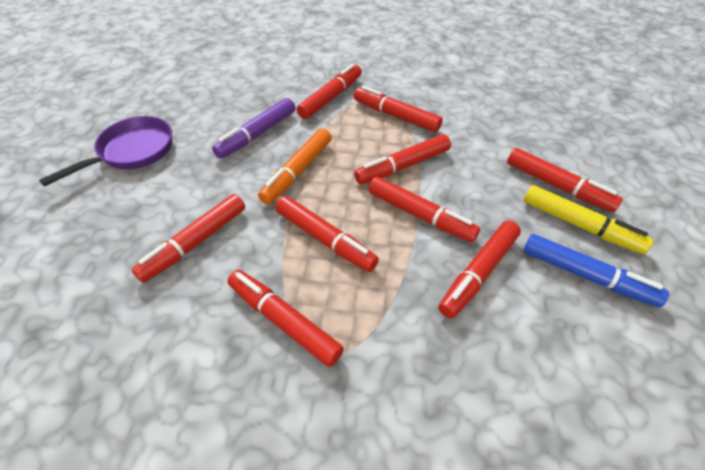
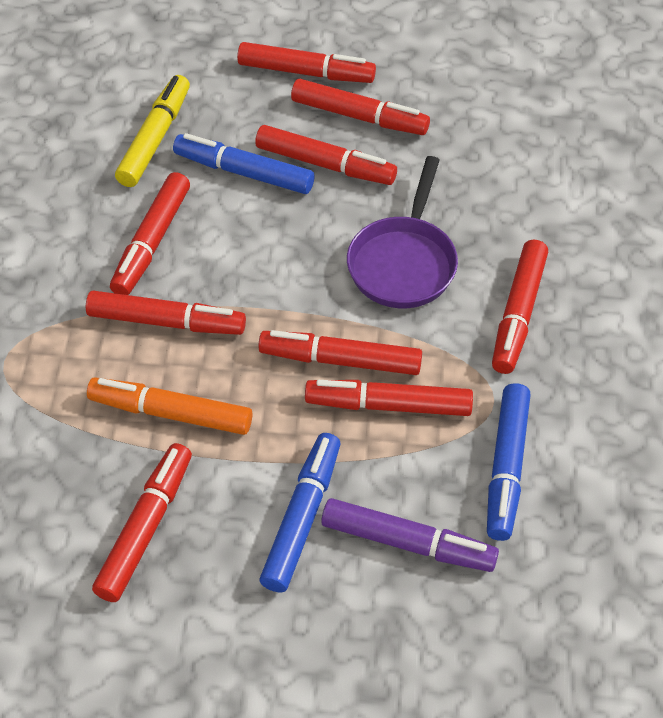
blue marker: 1 -> 3

